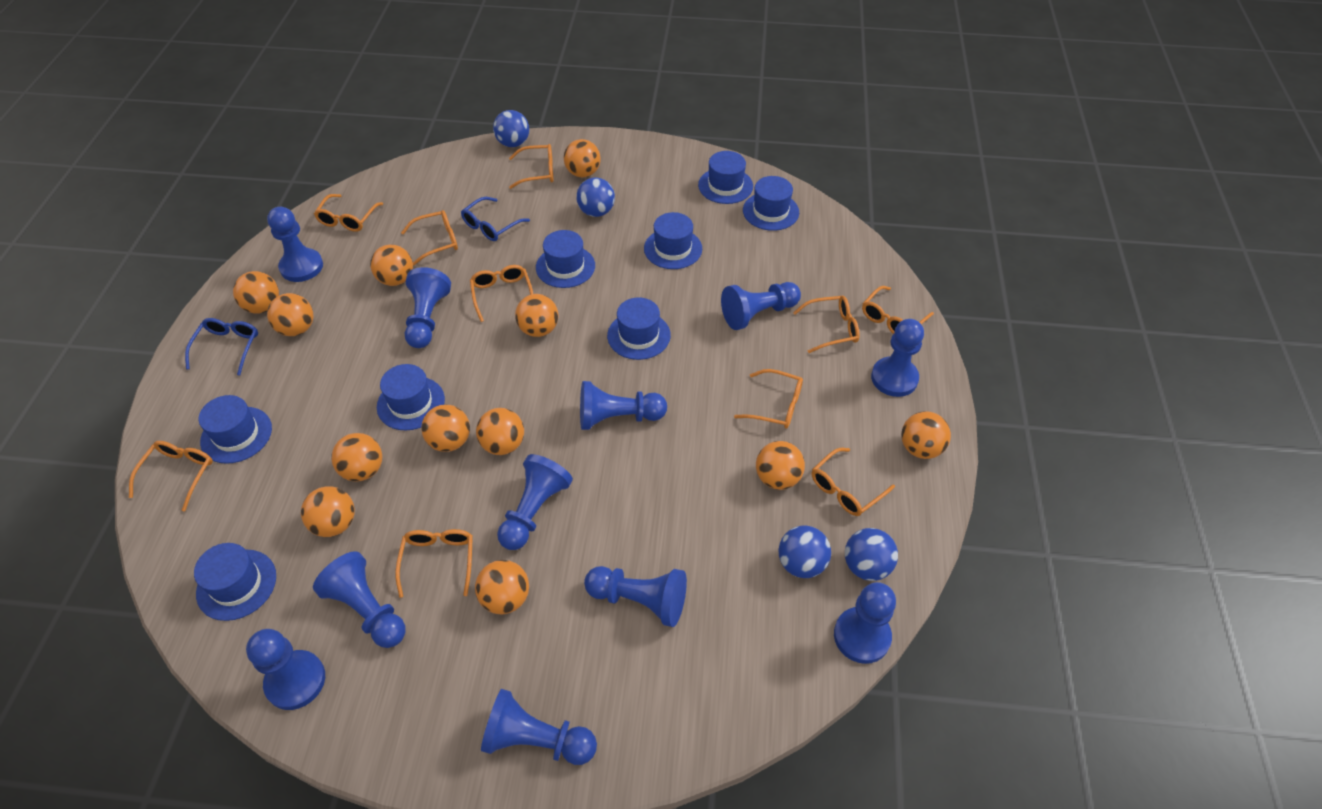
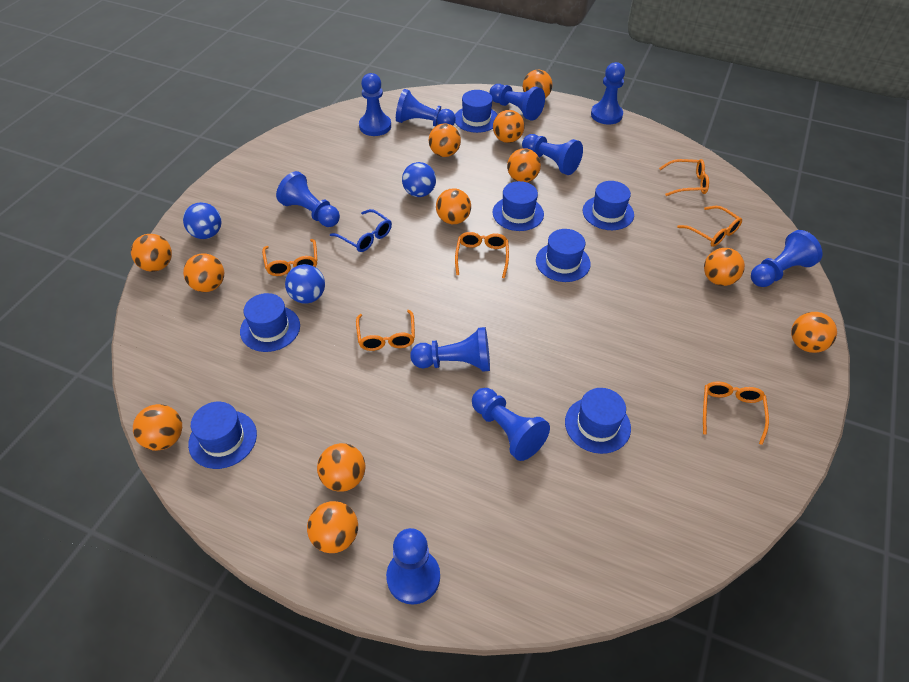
blue ball: 4 -> 3
blue glasses: 2 -> 1
blue hat: 8 -> 7
blue pawn: 11 -> 10
orange glasses: 10 -> 6

